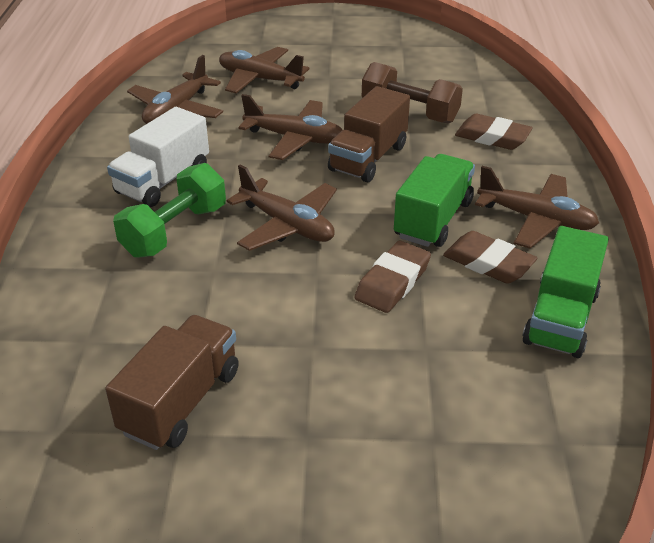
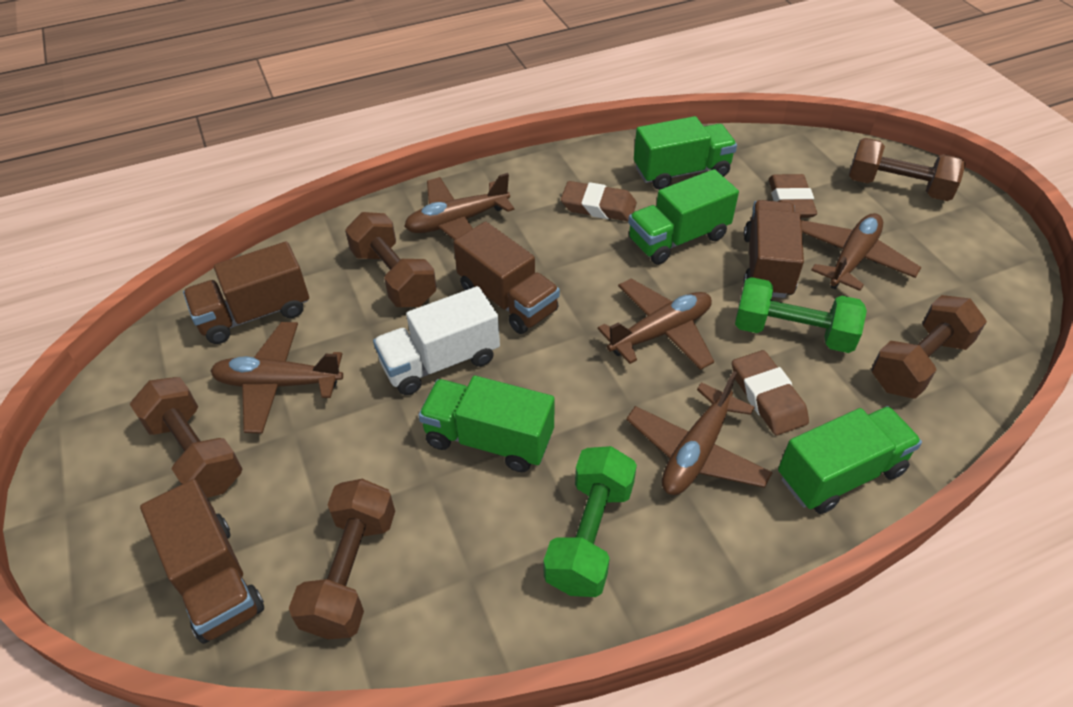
brown dumbbell: 1 -> 5
brown truck: 2 -> 4
green dumbbell: 1 -> 2
green truck: 2 -> 4

